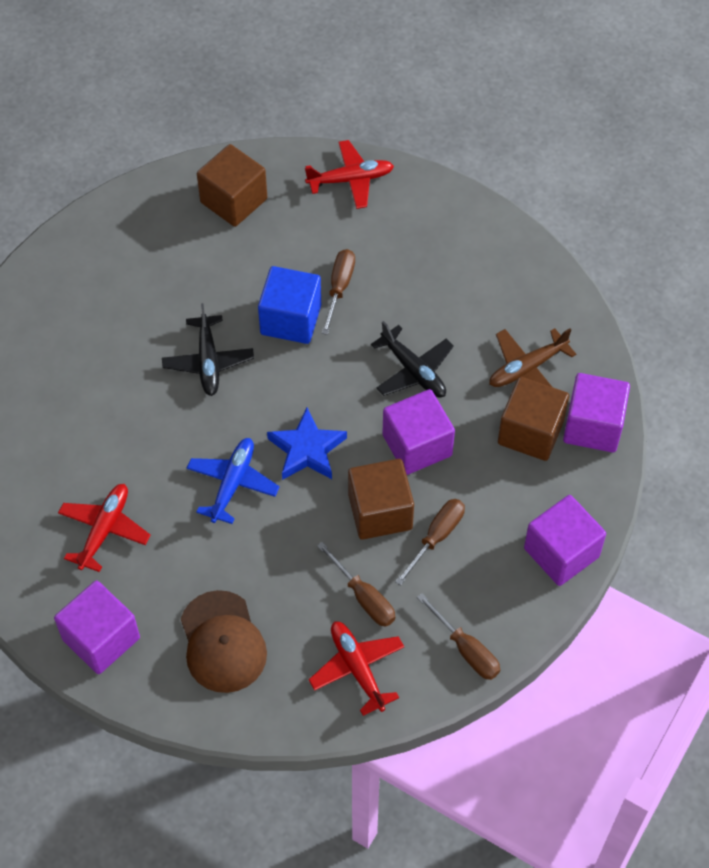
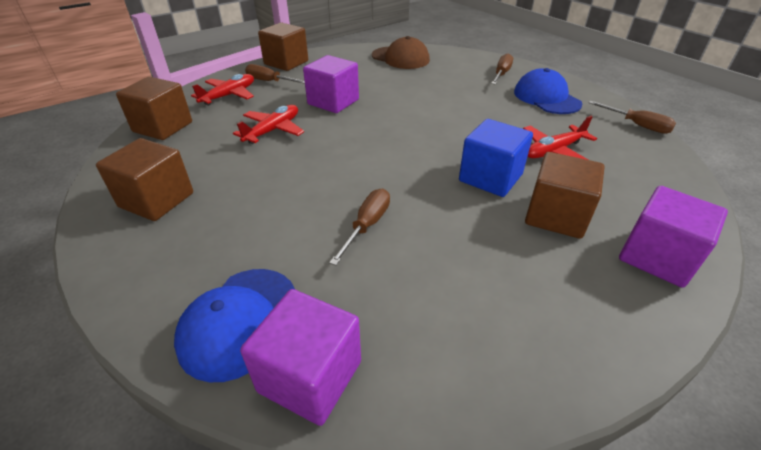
black plane: 2 -> 0
blue cap: 0 -> 2
blue plane: 1 -> 0
blue star: 1 -> 0
brown cube: 3 -> 4
brown plane: 1 -> 0
purple cube: 4 -> 3

